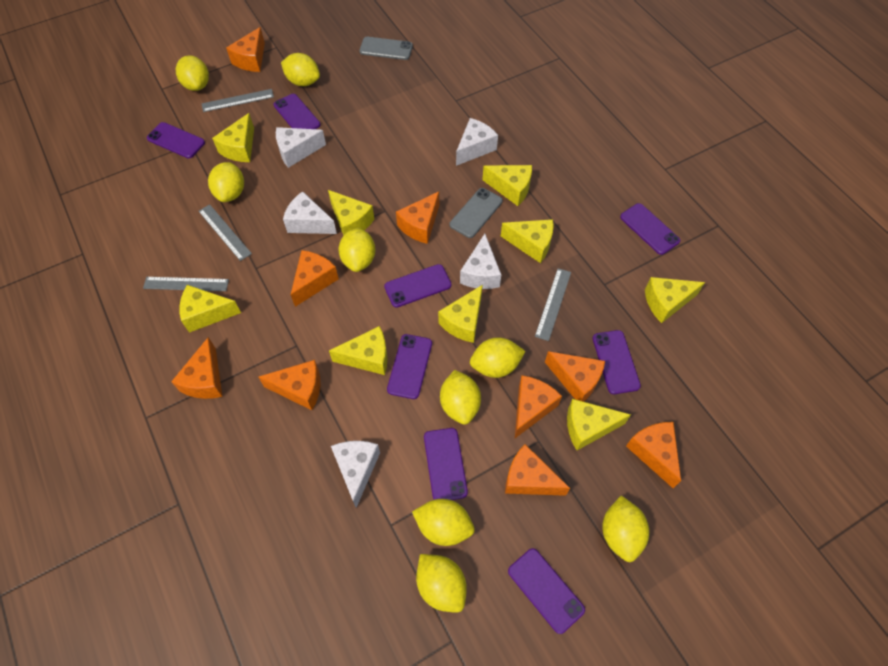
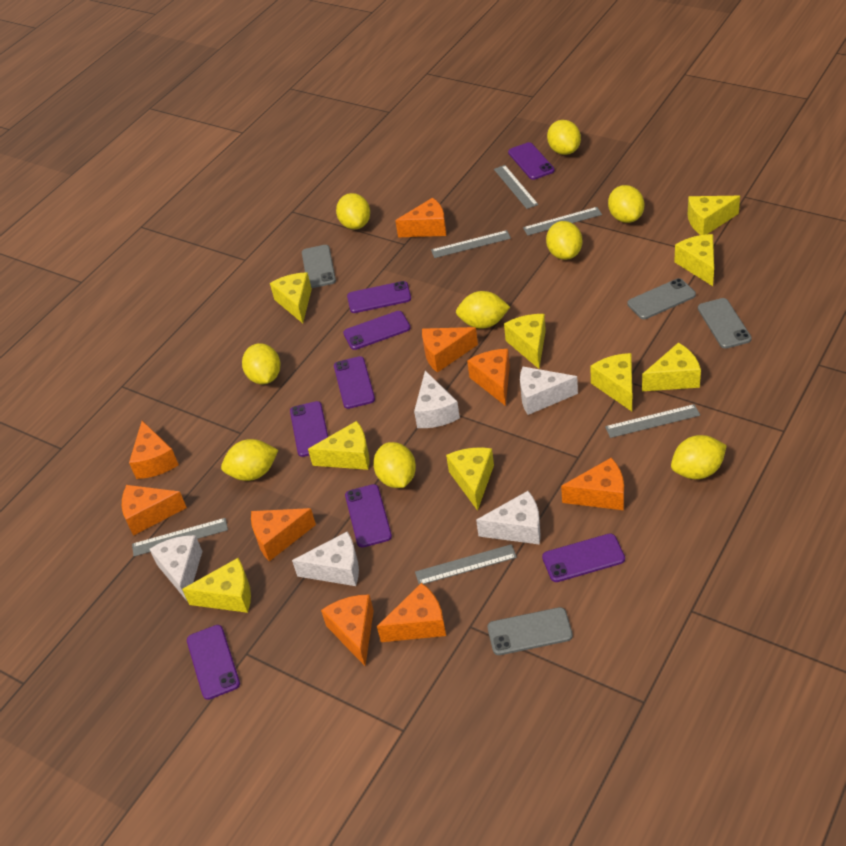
grey phone: 2 -> 4
grey ruler: 4 -> 6

